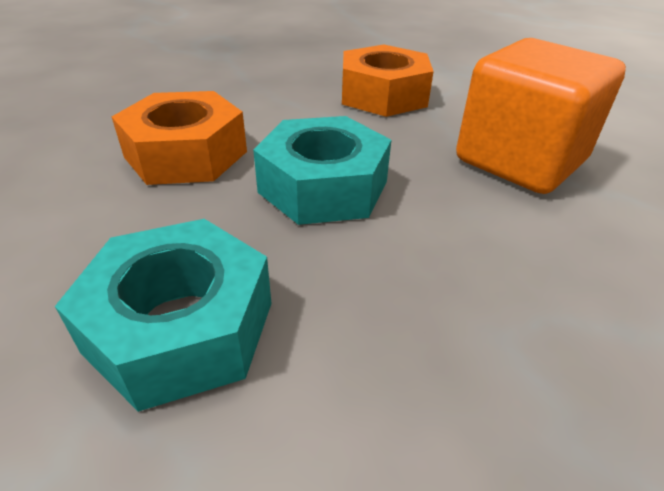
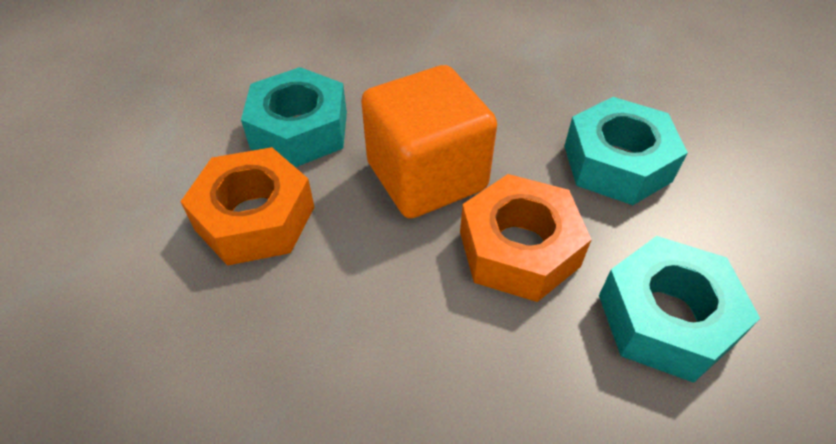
turquoise nut: 2 -> 3

